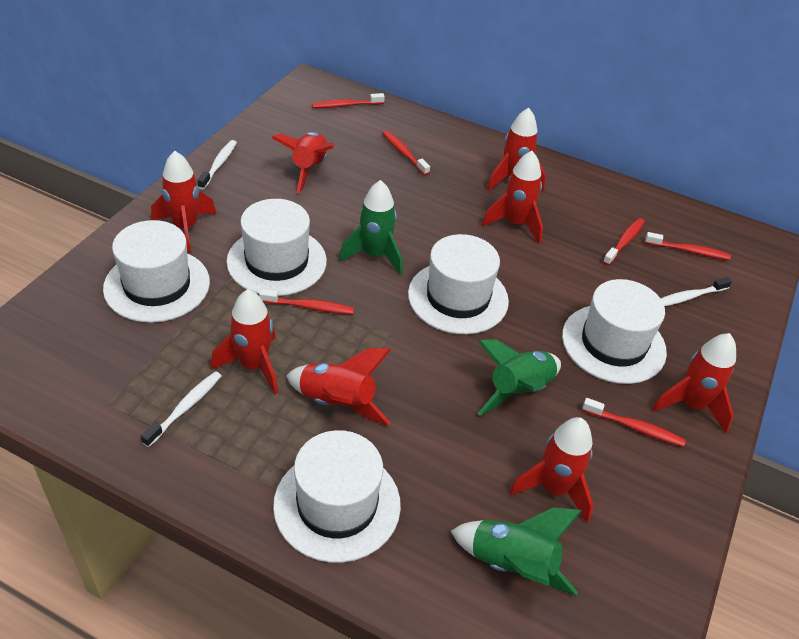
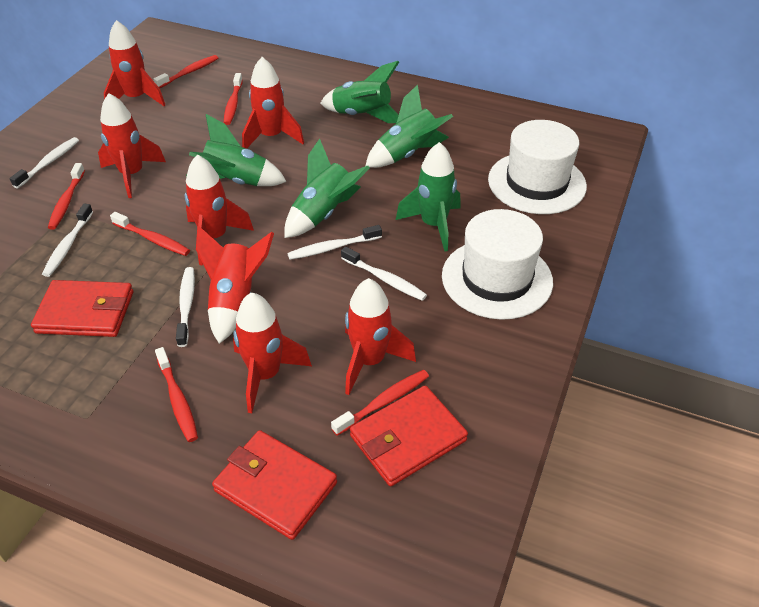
green rocket: 3 -> 5
red rocket: 8 -> 7
red wallet: 0 -> 3
white hat: 5 -> 2
white toothbrush: 3 -> 5

